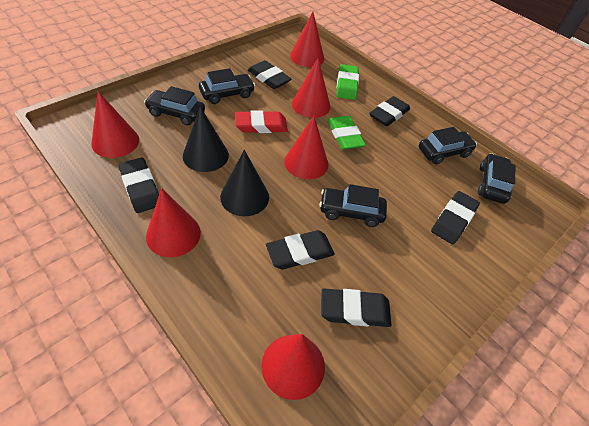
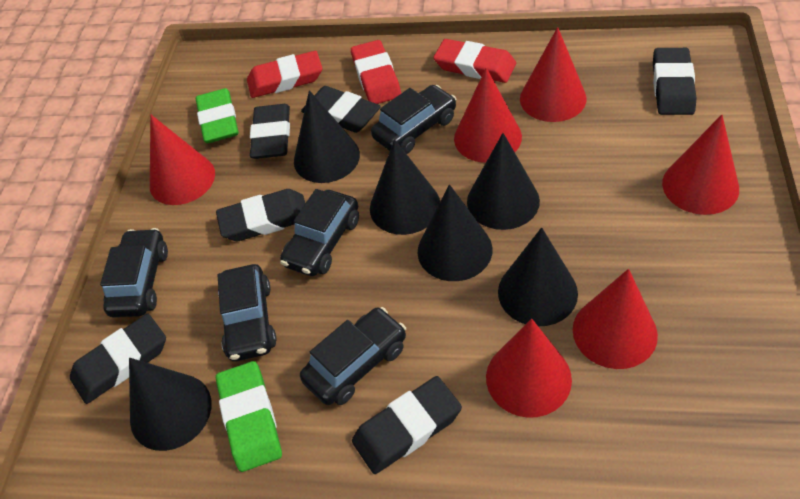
black cone: 2 -> 6
red eraser: 1 -> 3

